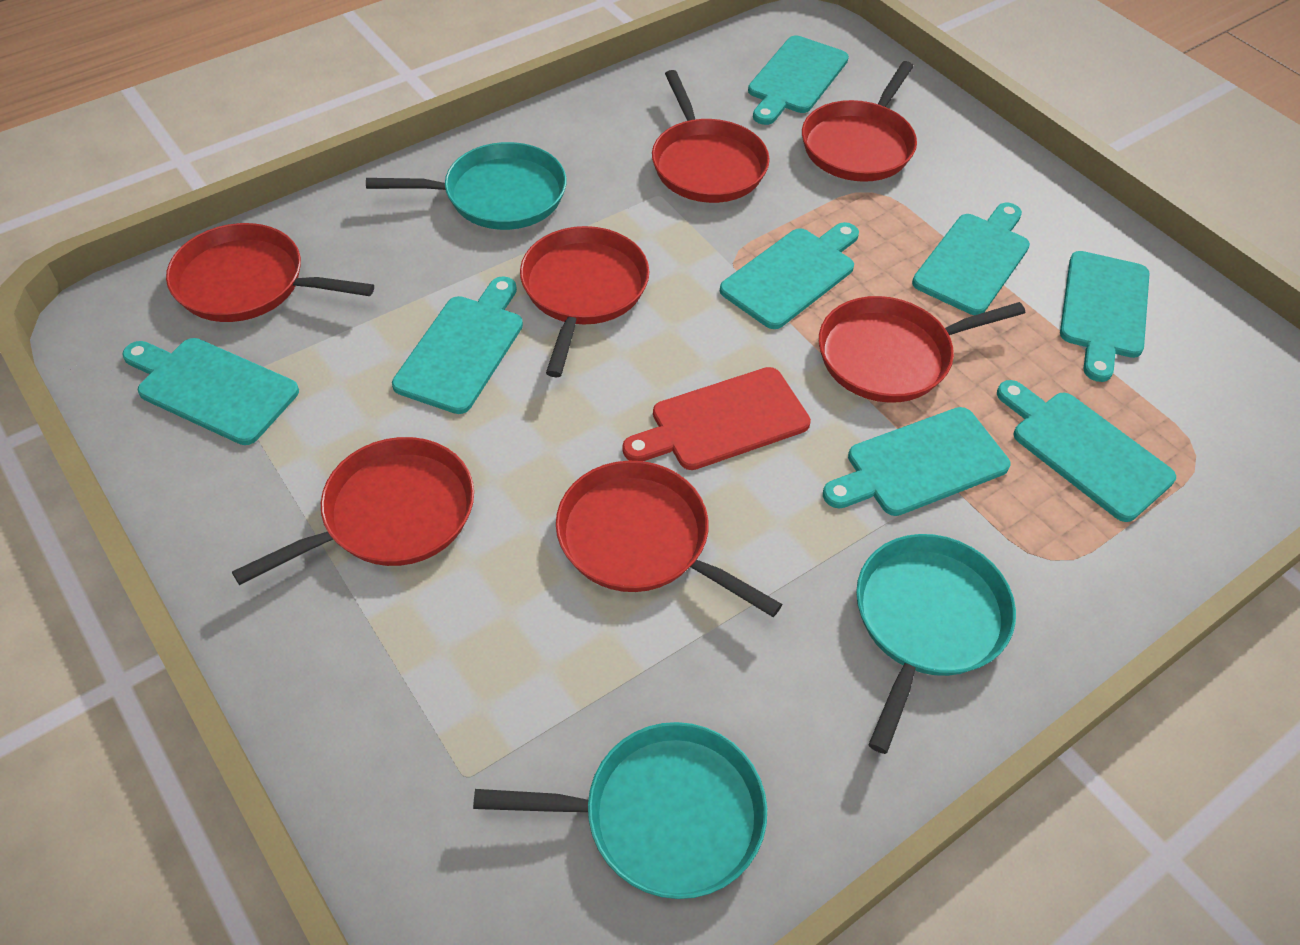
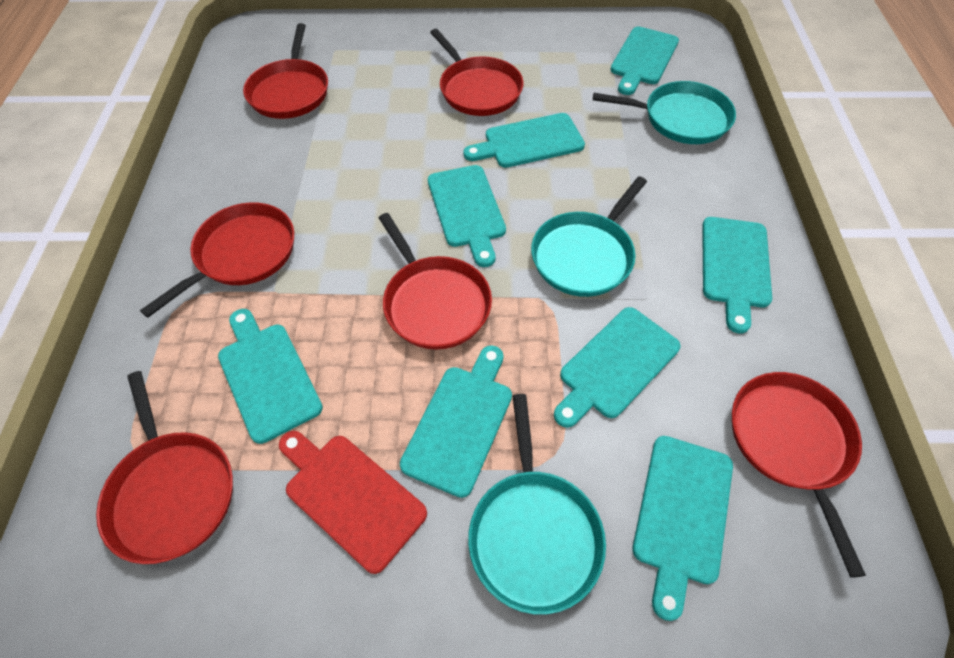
red pan: 7 -> 6

